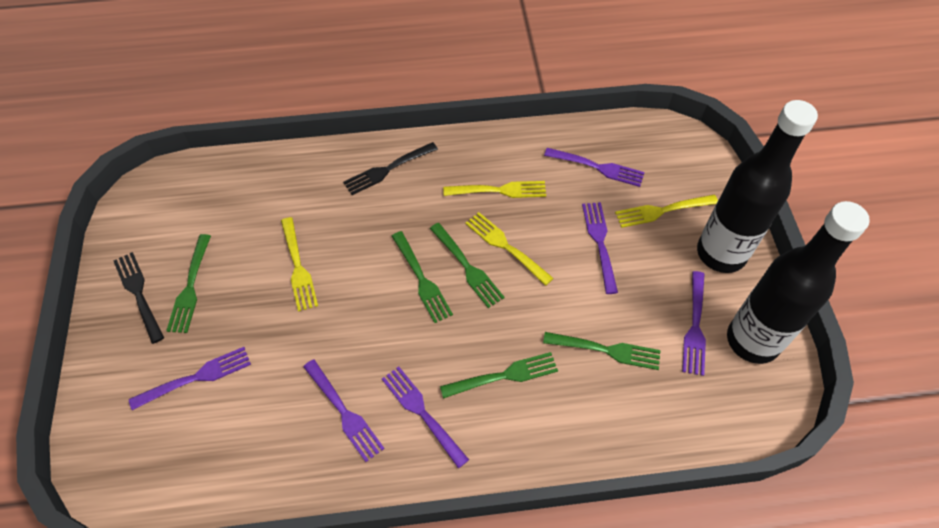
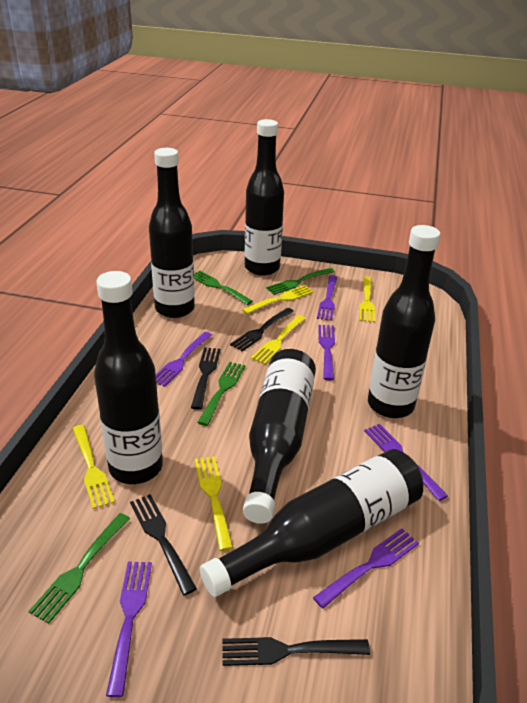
black bottle: 2 -> 6
black fork: 2 -> 4
green fork: 5 -> 4
yellow fork: 4 -> 5

